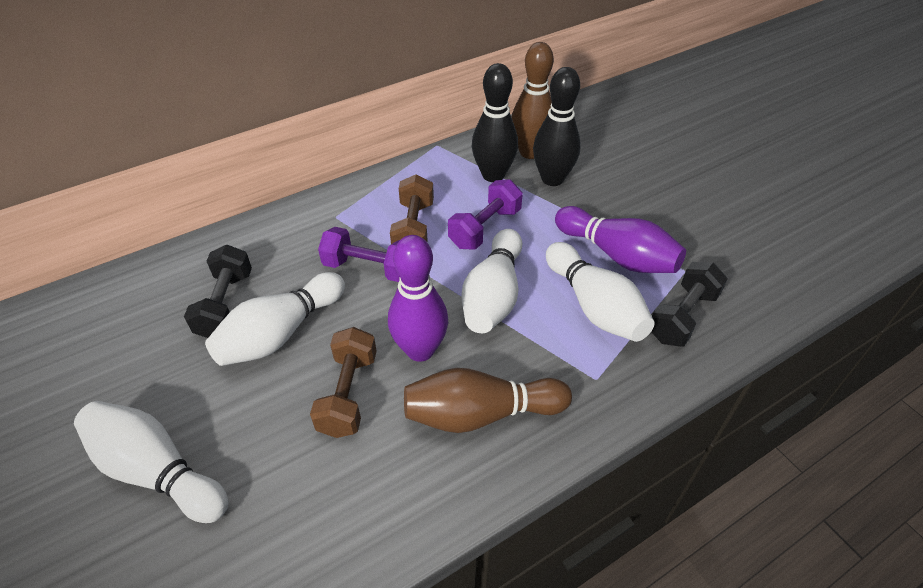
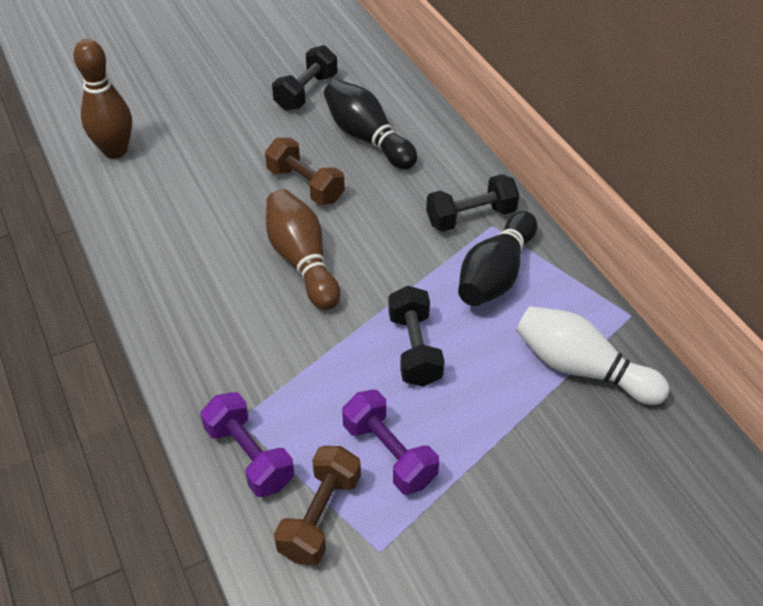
black dumbbell: 2 -> 3
purple bowling pin: 2 -> 0
white bowling pin: 4 -> 1

